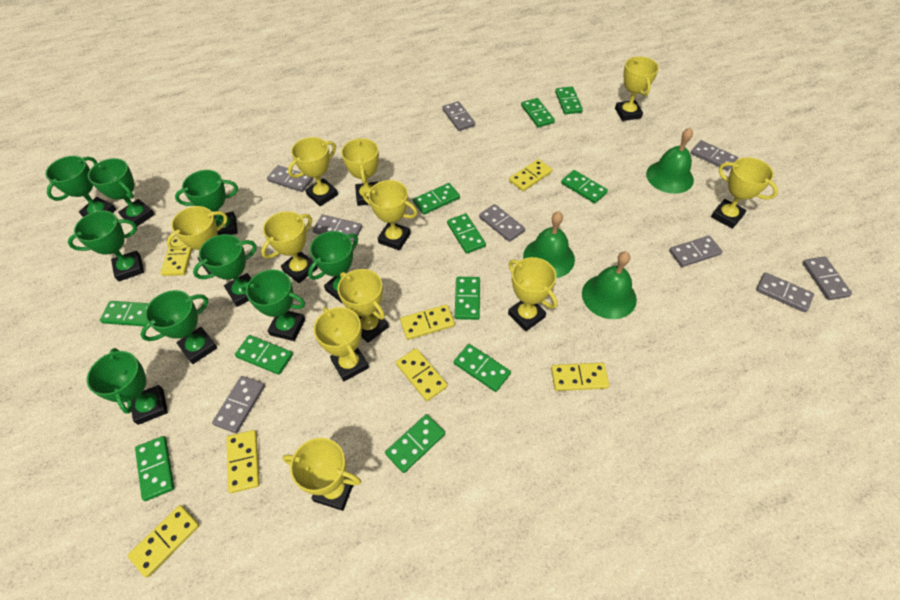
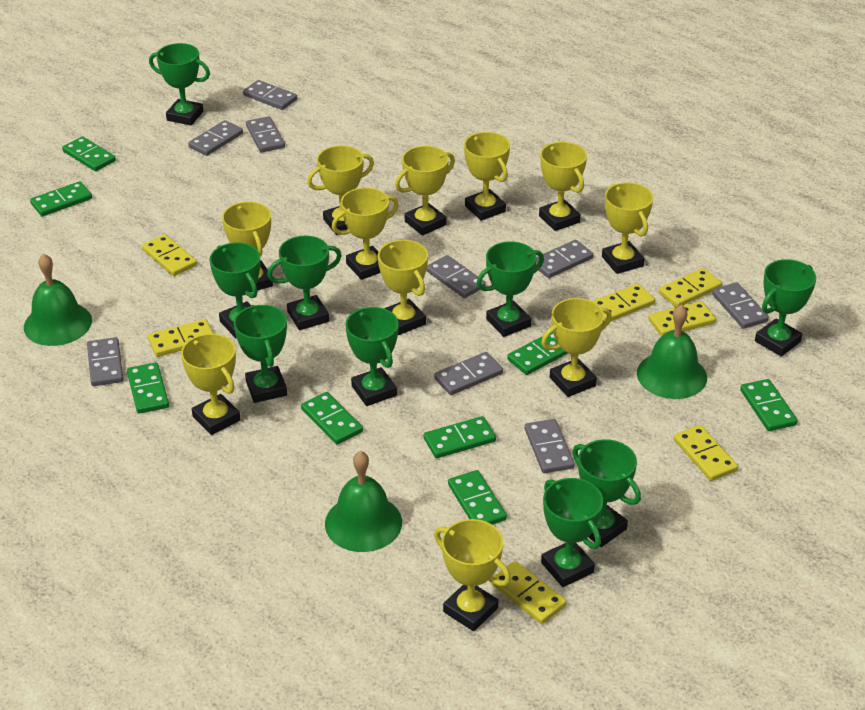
green domino: 11 -> 8

